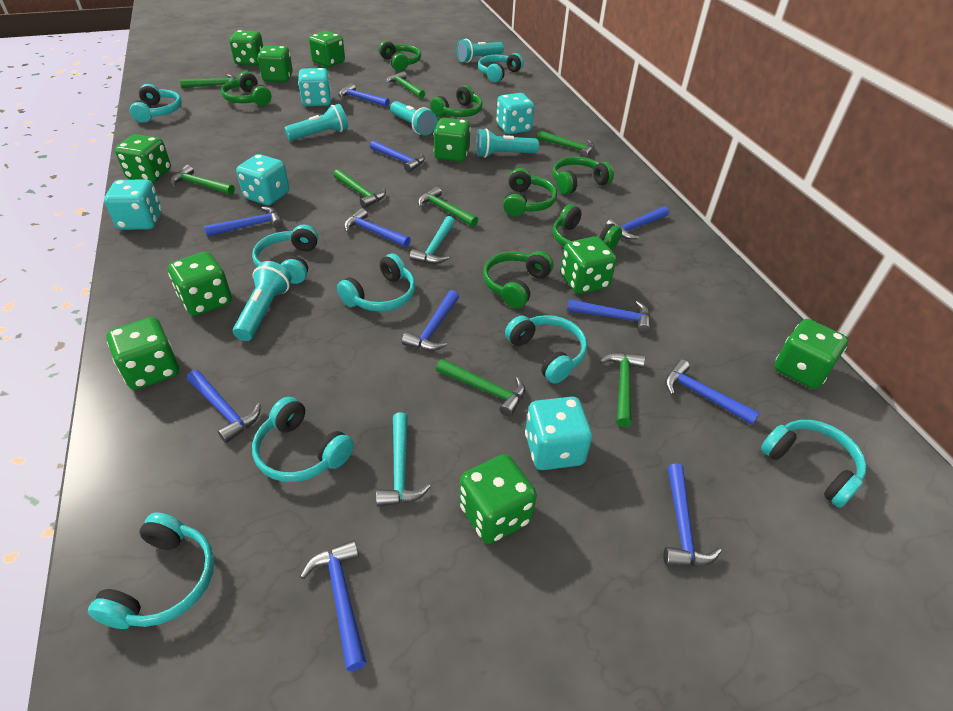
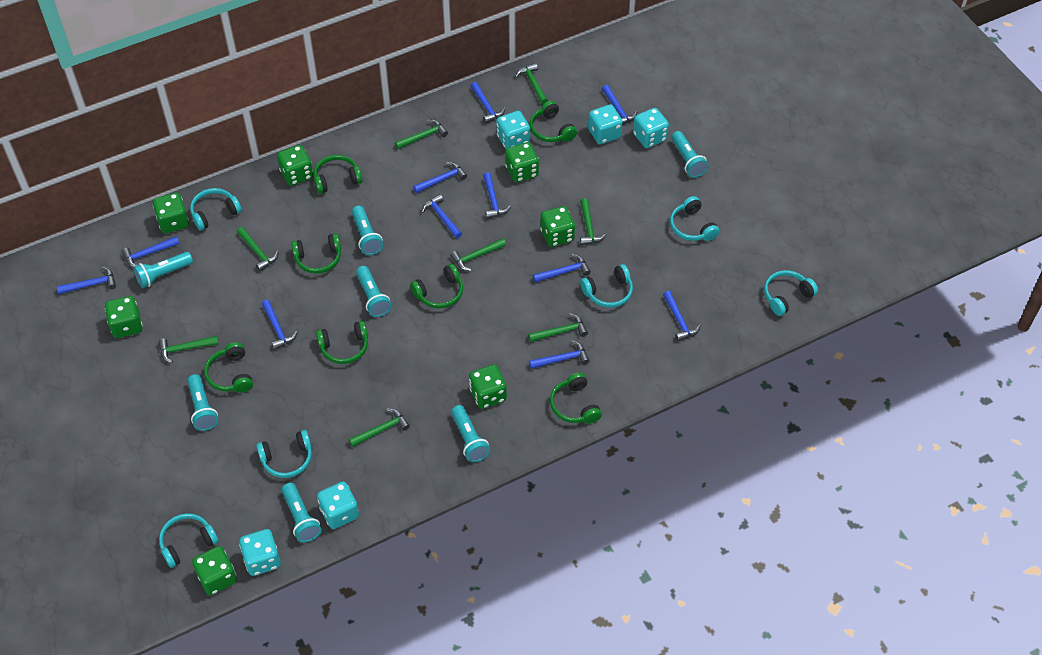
green dice: 10 -> 7
turquoise flashlight: 5 -> 7
turquoise hammer: 2 -> 0
turquoise headphones: 8 -> 6

